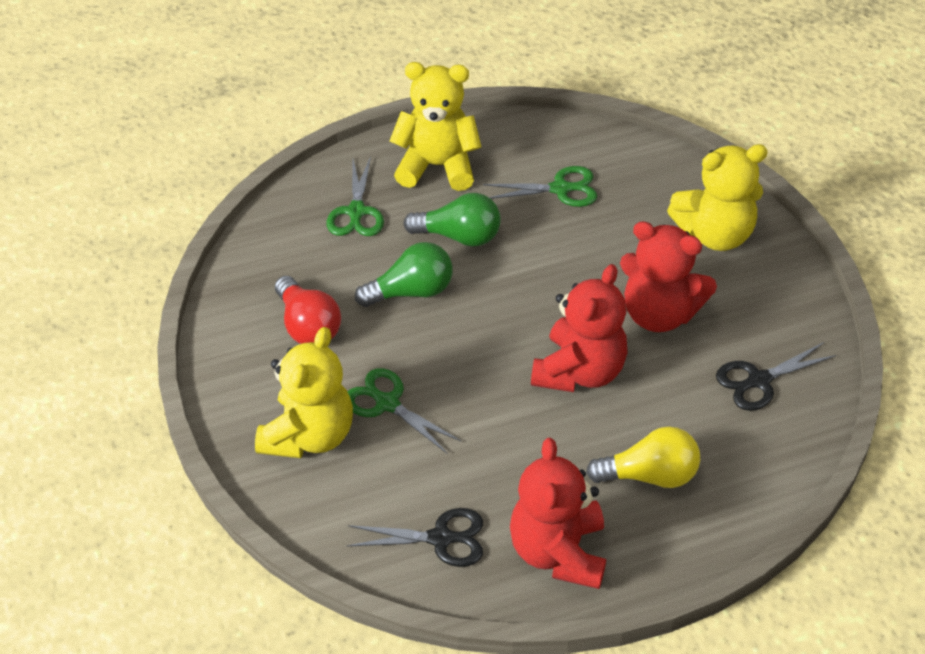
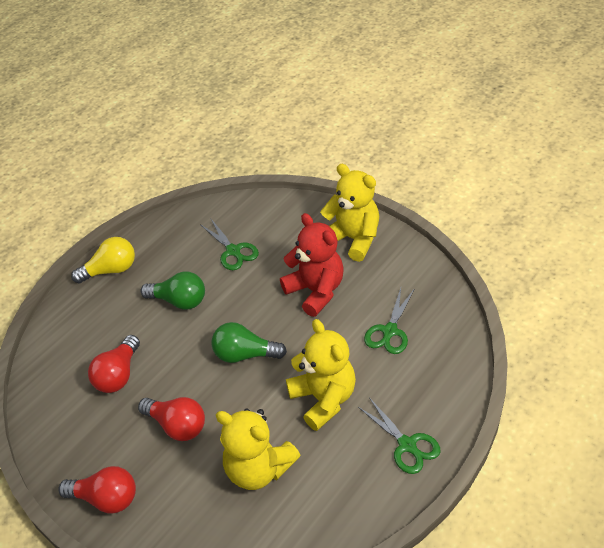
black scissors: 2 -> 0
red light bulb: 1 -> 3
red teddy bear: 3 -> 1

